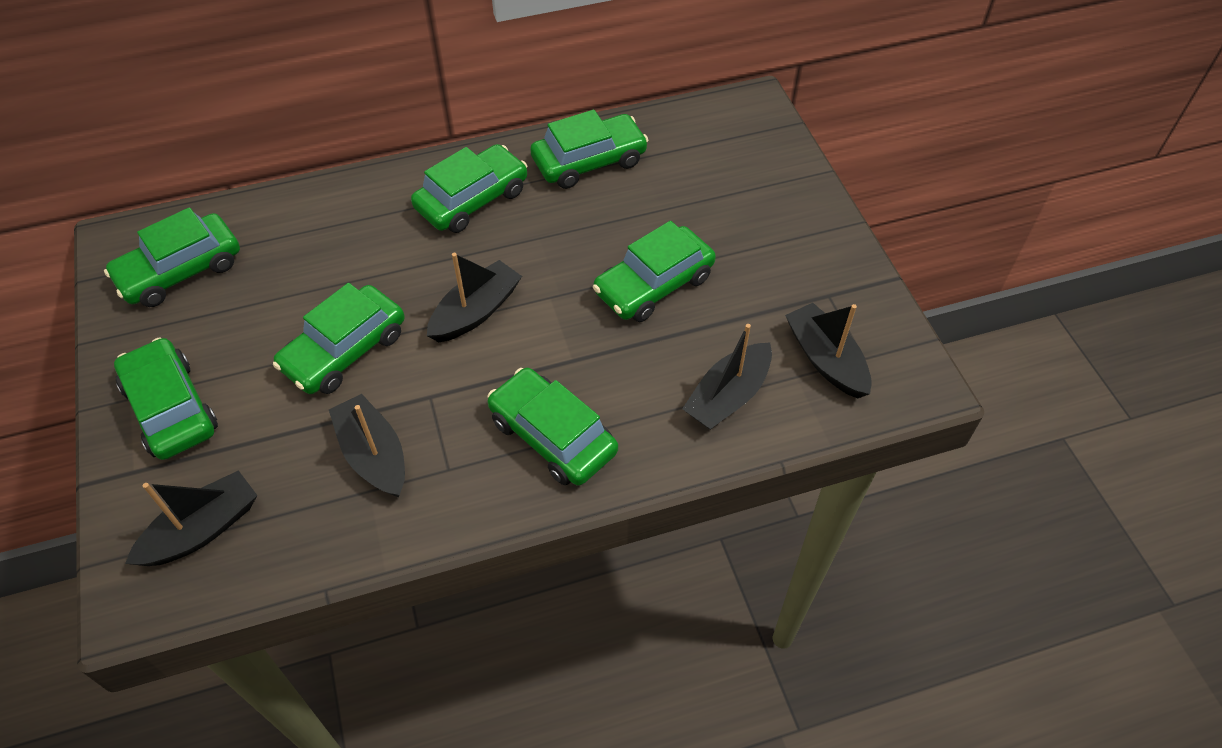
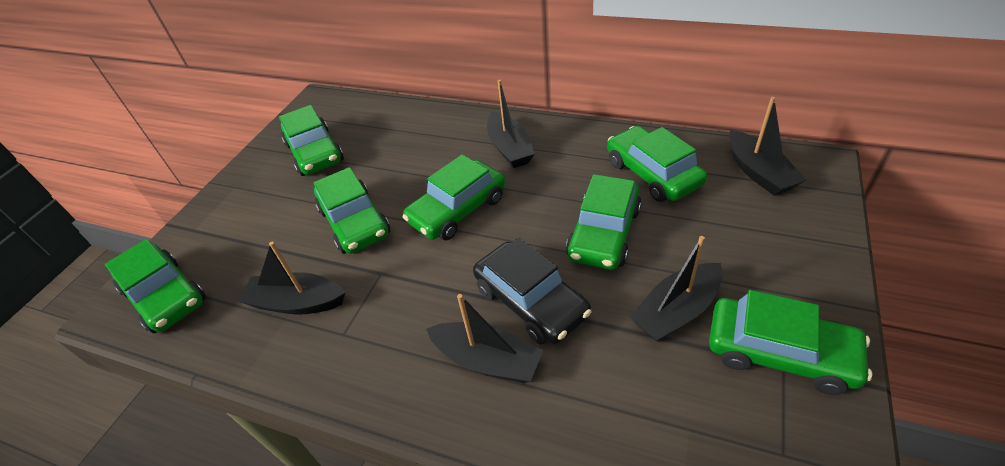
black car: 0 -> 1

